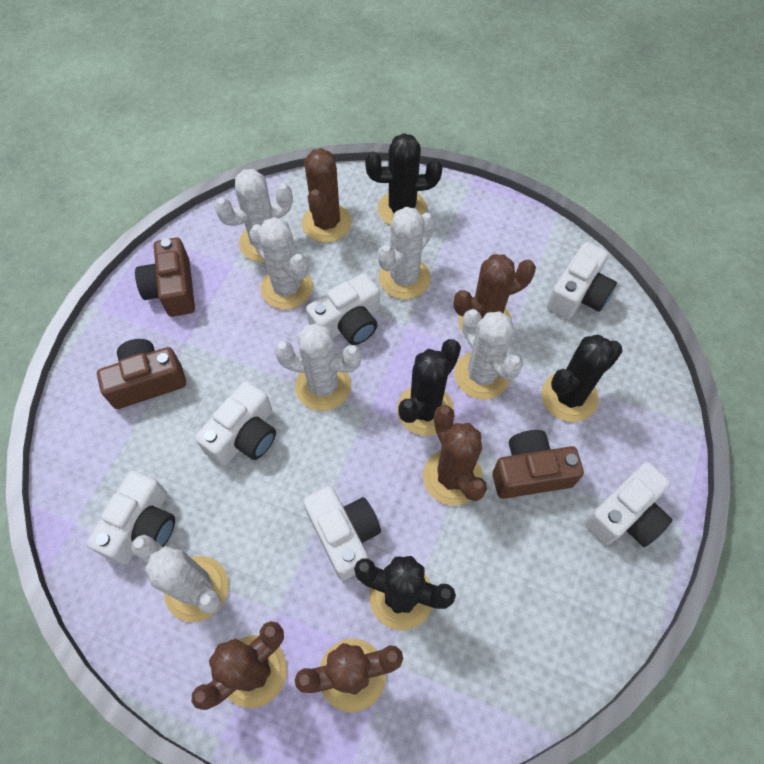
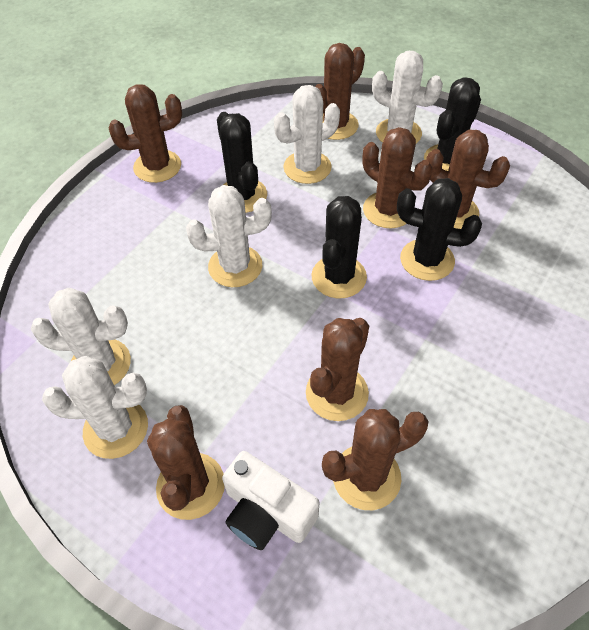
brown cactus: 5 -> 7
brown camera: 3 -> 0
white cactus: 6 -> 5
white camera: 6 -> 1

